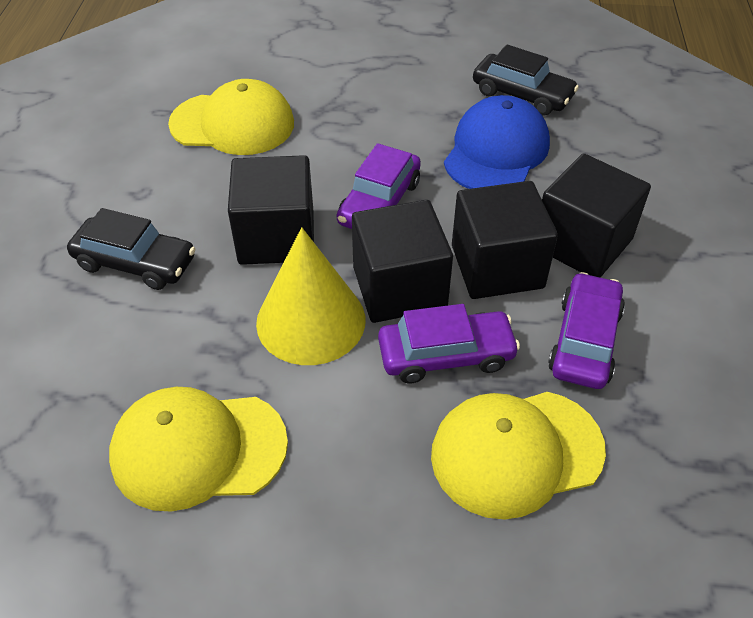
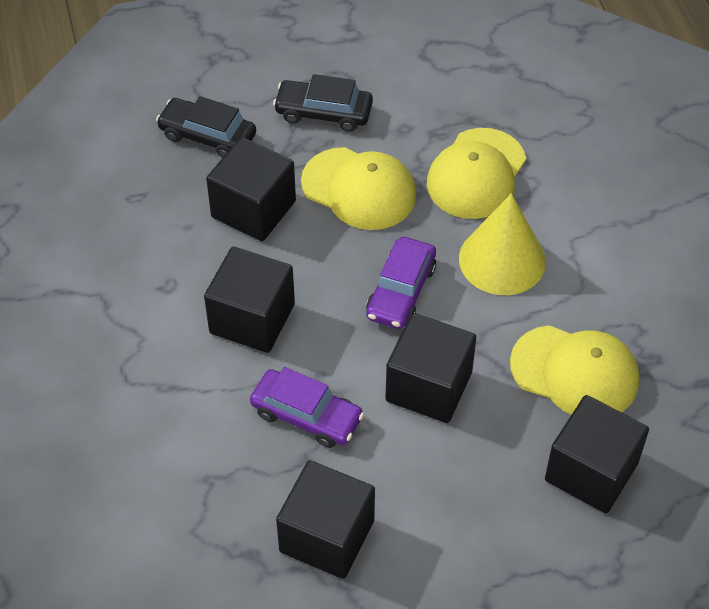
black cube: 4 -> 5
blue cap: 1 -> 0
purple car: 3 -> 2

